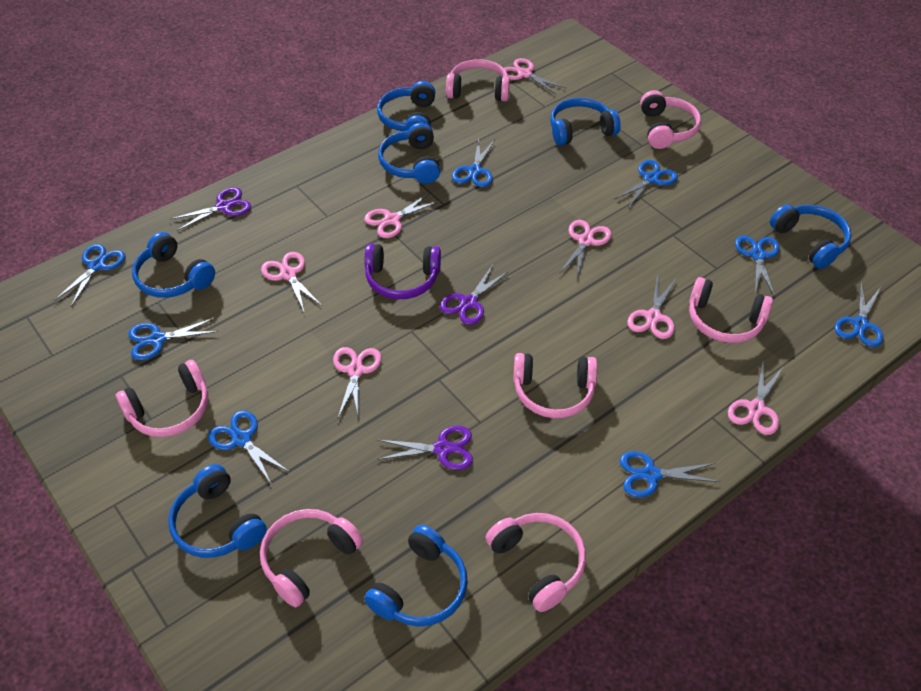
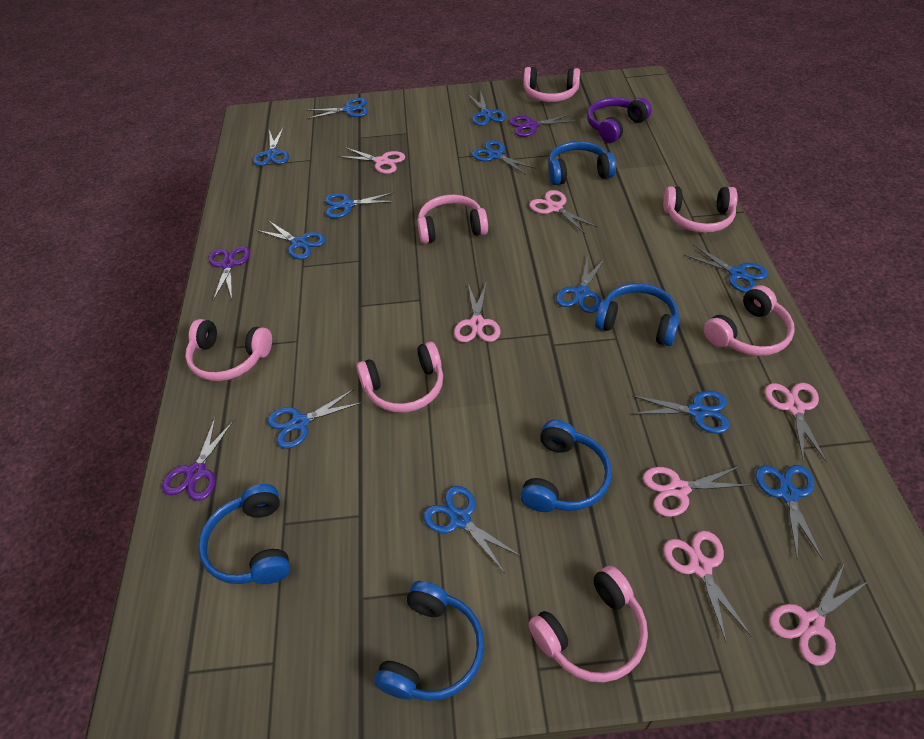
blue headphones: 7 -> 5
blue scissors: 8 -> 12

